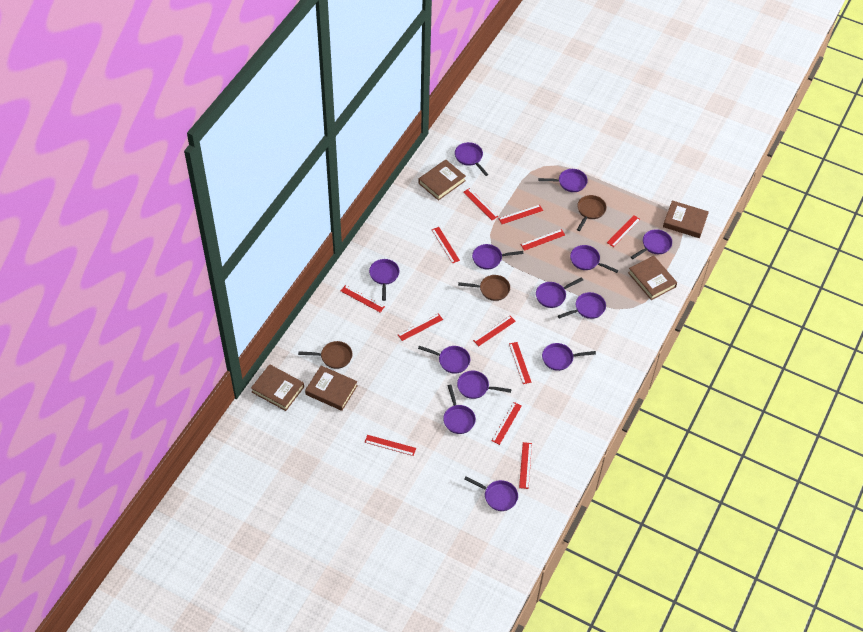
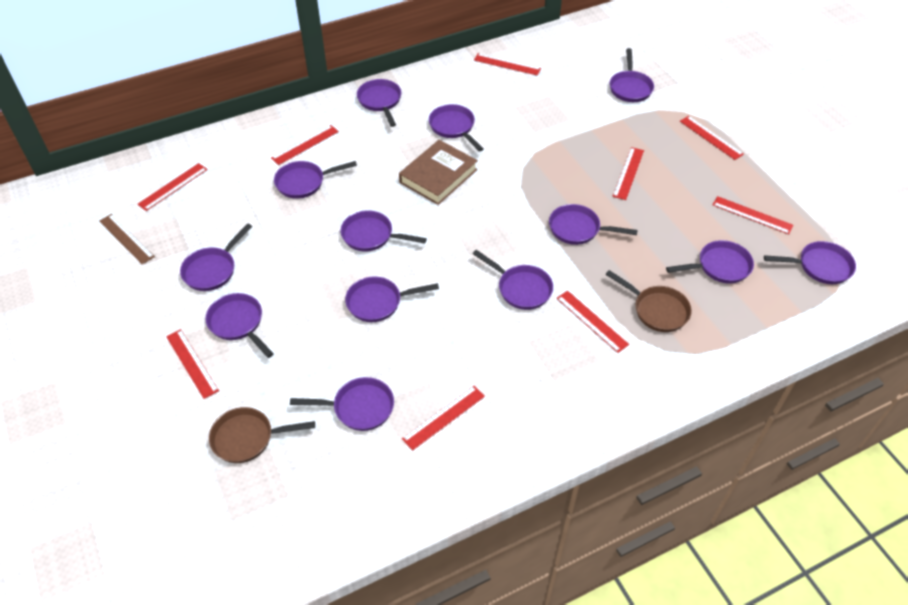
brown book: 5 -> 1
brown pan: 3 -> 2
brown ruler: 0 -> 1
red ruler: 12 -> 9

